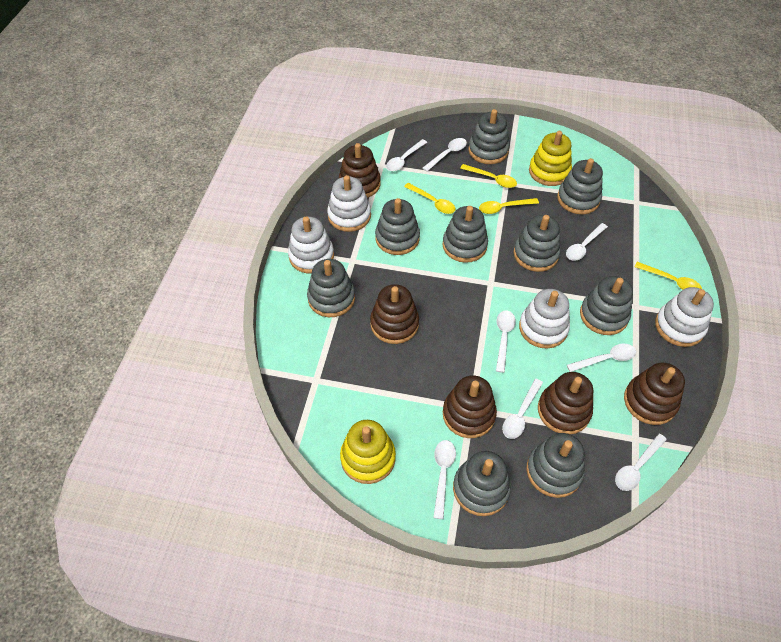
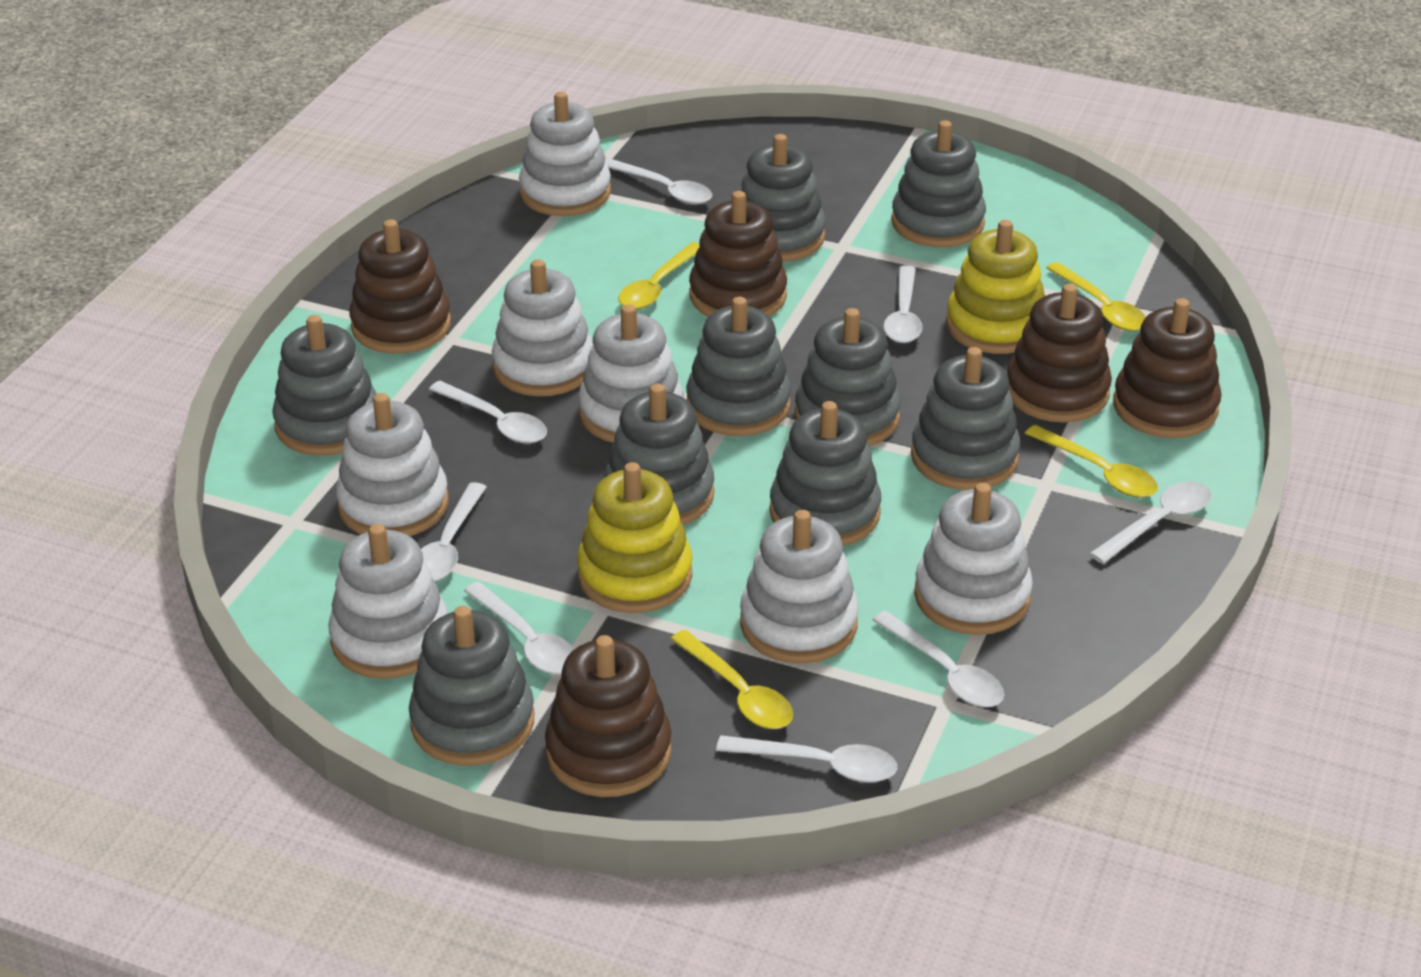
white stacking toy: 4 -> 7

